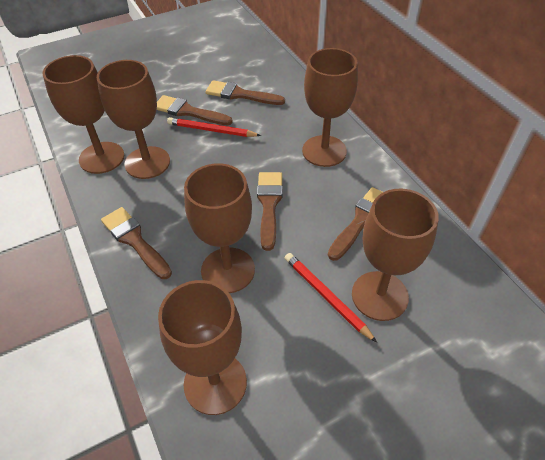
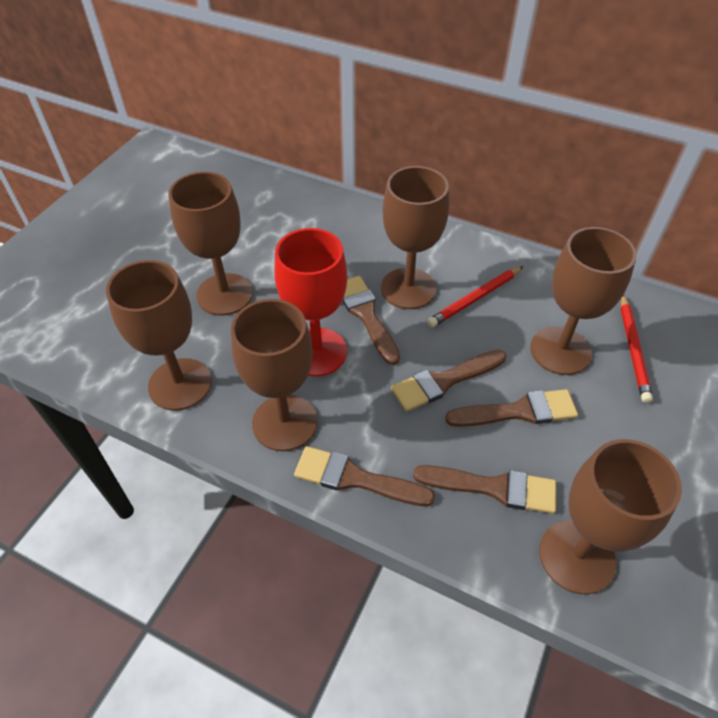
red goblet: 0 -> 1

